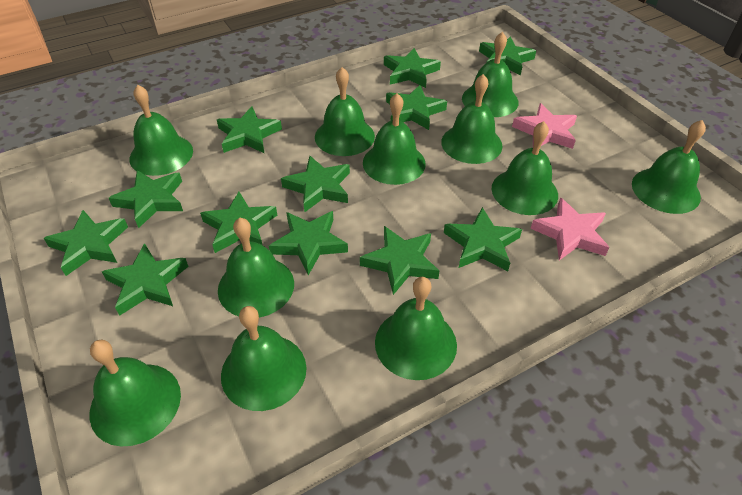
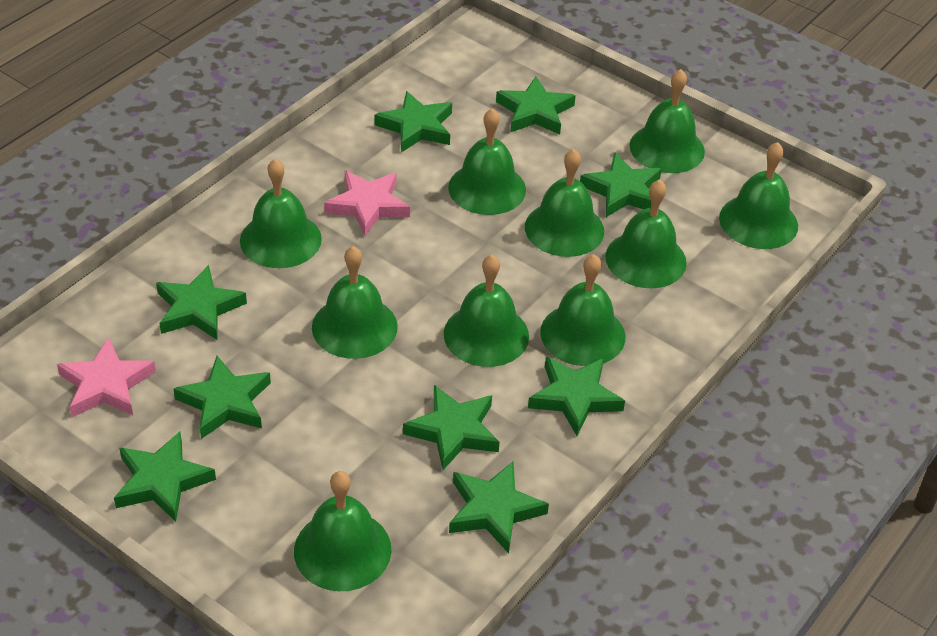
green bell: 11 -> 10
green star: 12 -> 9

